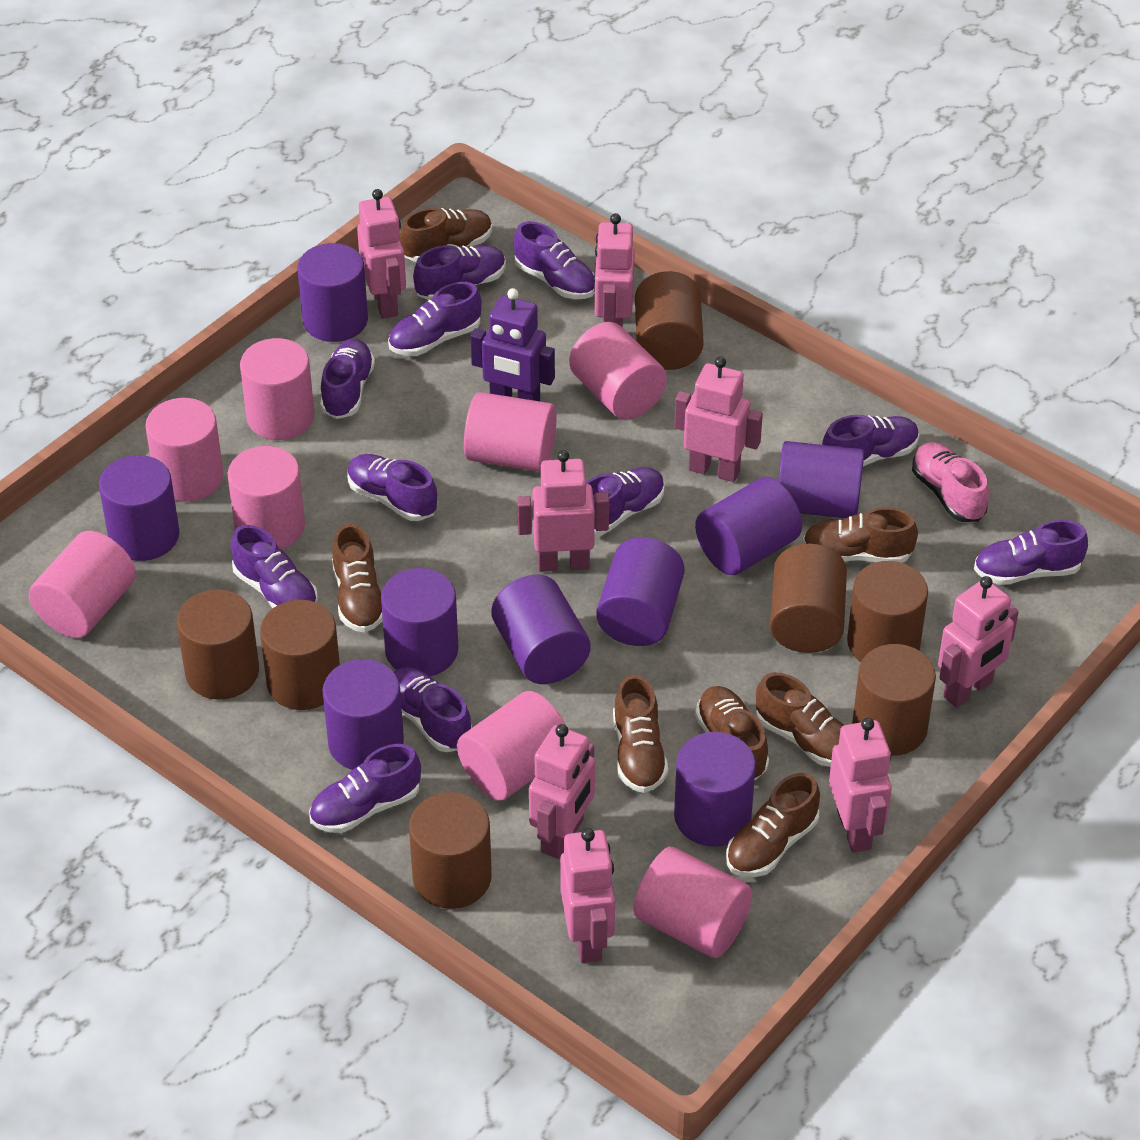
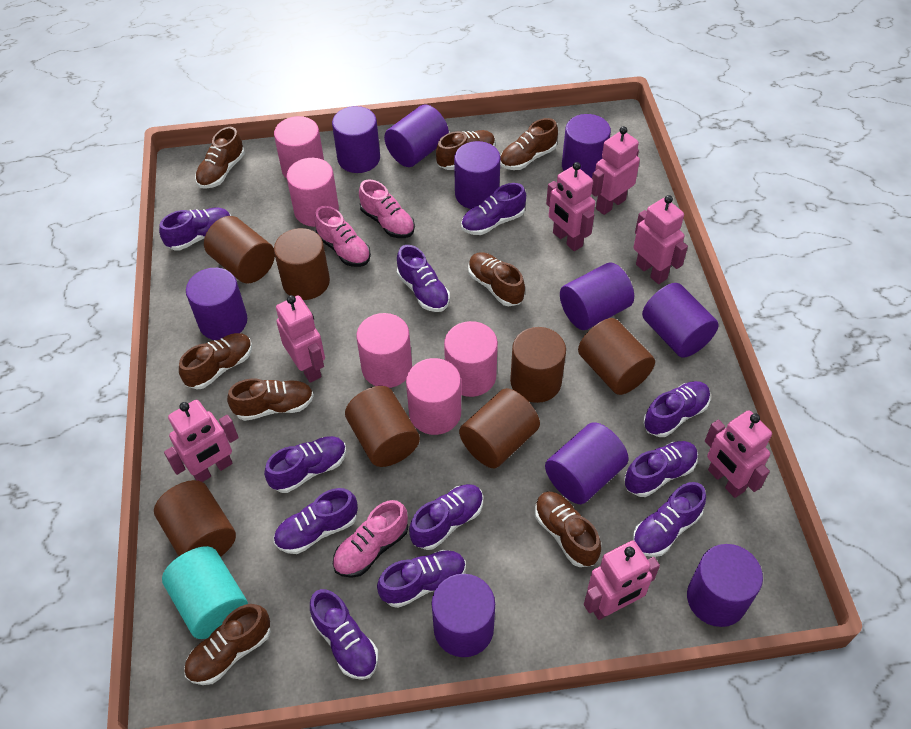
brown shoe: 7 -> 8
pink cylinder: 8 -> 5
pink robot: 8 -> 7
pink shoe: 1 -> 3
purple cylinder: 9 -> 10
purple robot: 1 -> 0
turquoise cylinder: 0 -> 1

